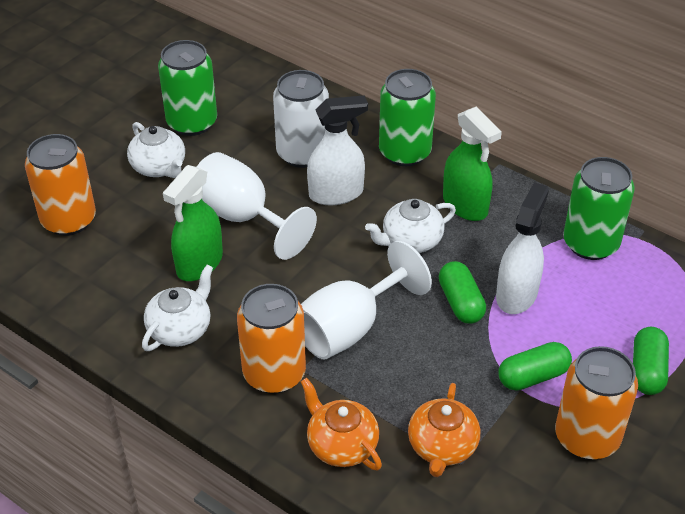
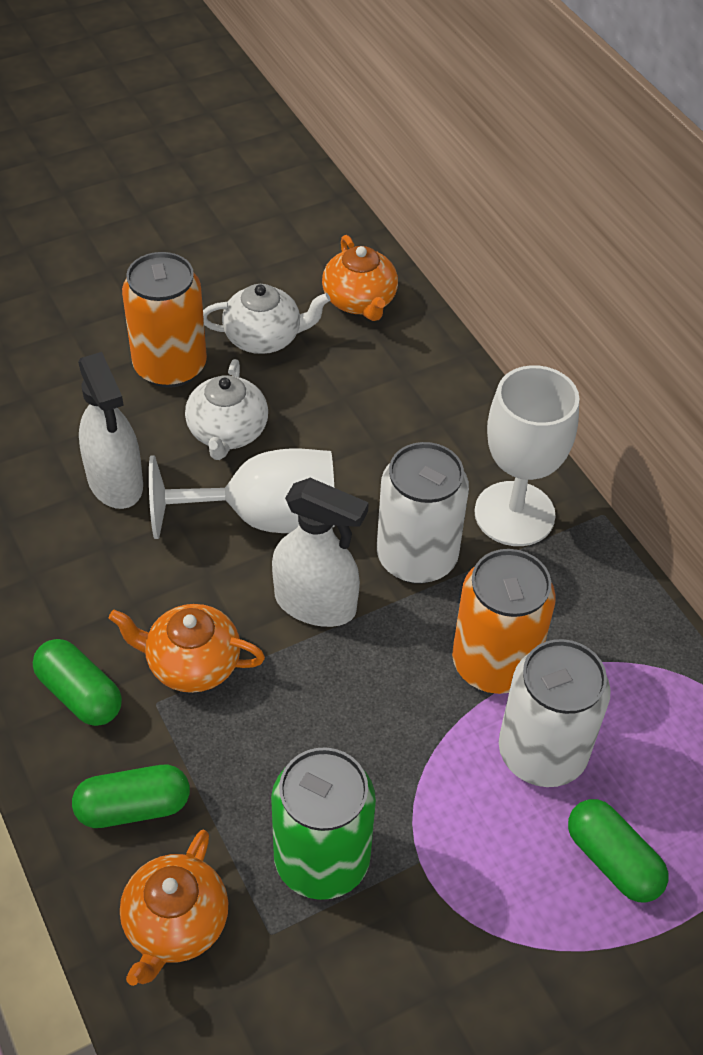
green can: 3 -> 1
green spray bottle: 2 -> 0
orange can: 3 -> 2
orange teapot: 2 -> 3
white can: 1 -> 2
white teapot: 3 -> 2

